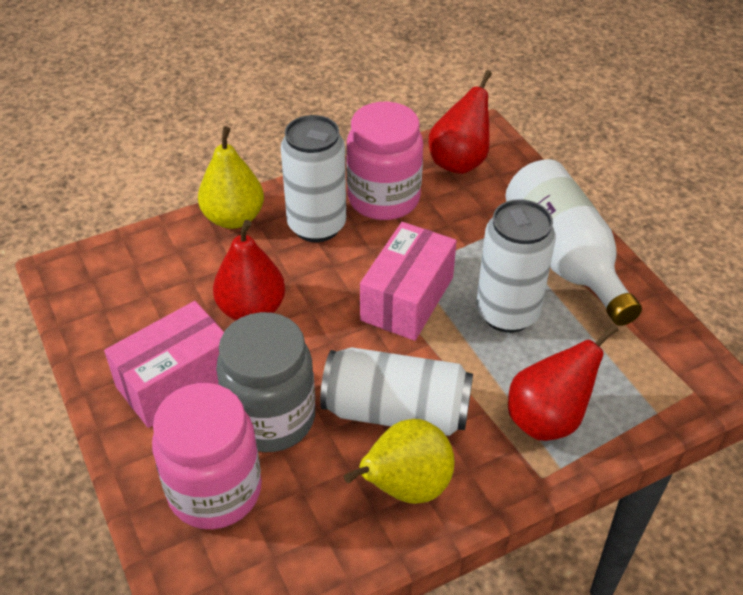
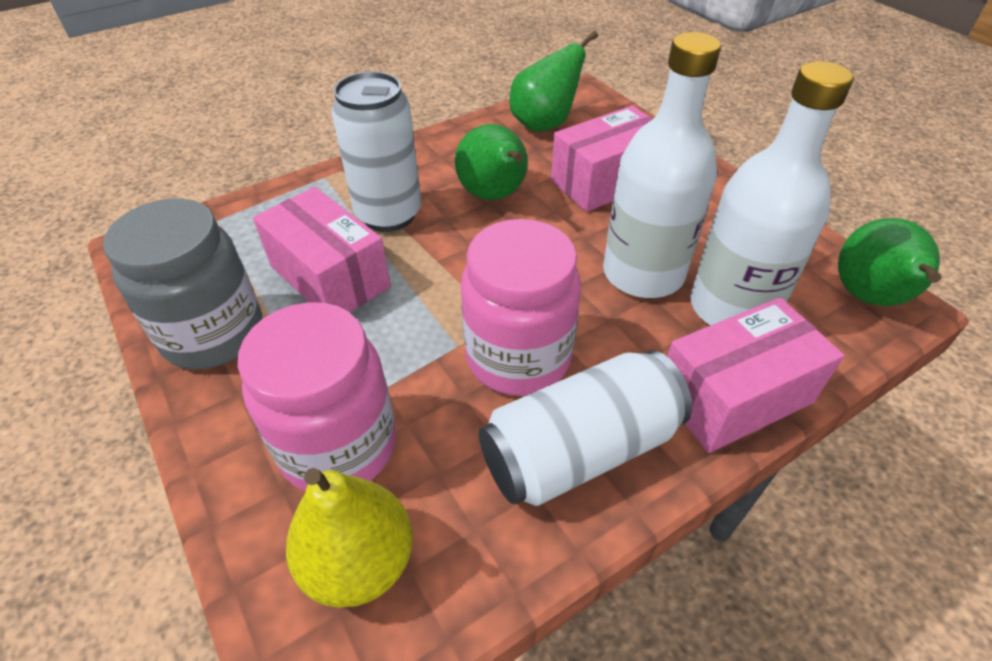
green pear: 0 -> 3
pink box: 2 -> 3
red pear: 3 -> 0
white bottle: 1 -> 2
white can: 3 -> 2
yellow pear: 2 -> 1

